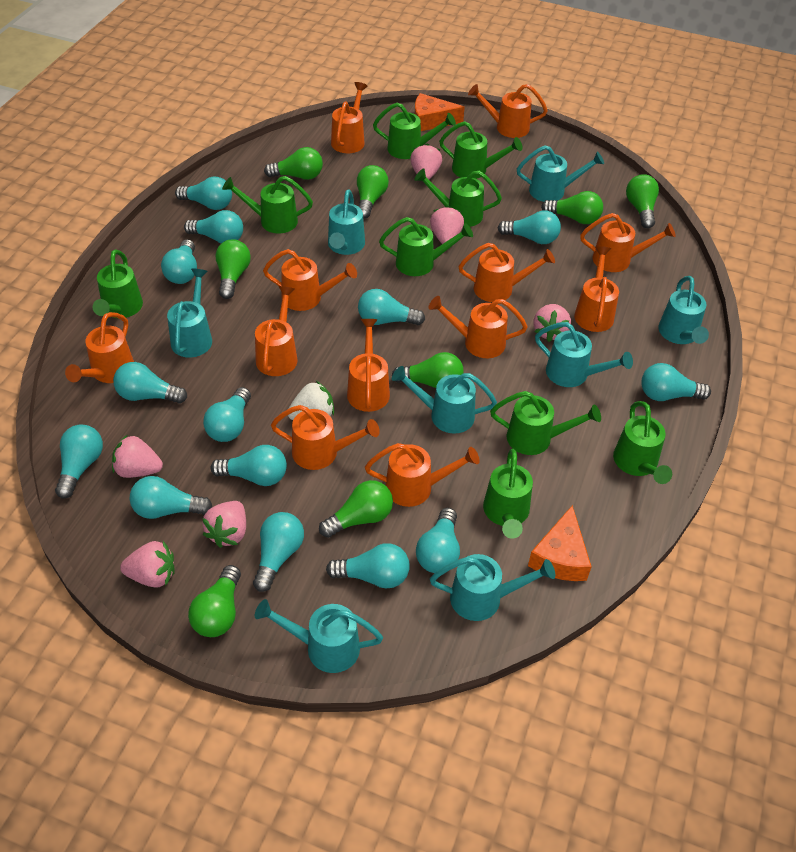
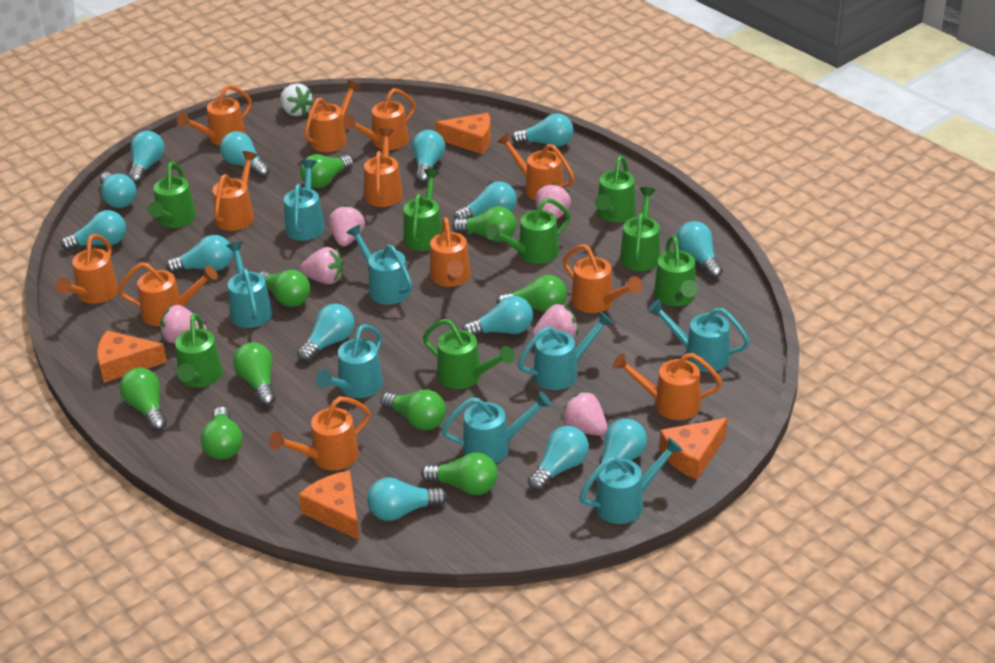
green light bulb: 8 -> 9
green watering can: 9 -> 8
orange cheese: 2 -> 4

